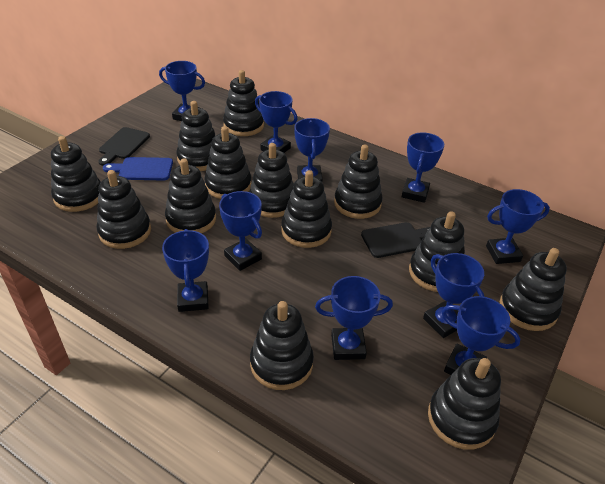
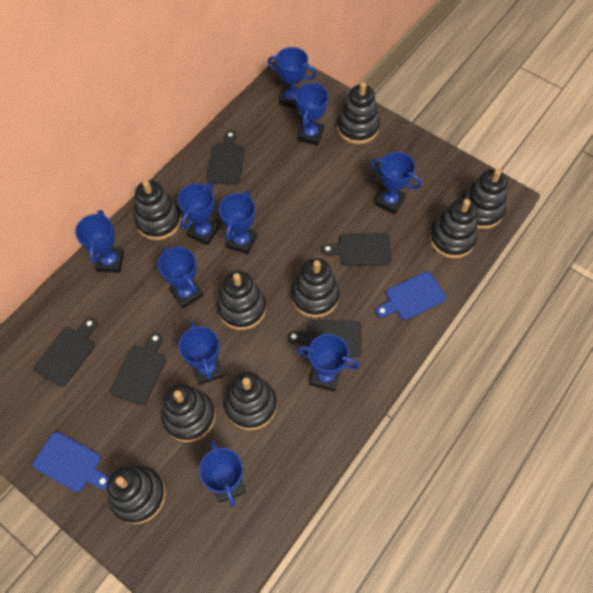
black cutting board: 2 -> 5
black stacking toy: 13 -> 9
blue cutting board: 1 -> 2

